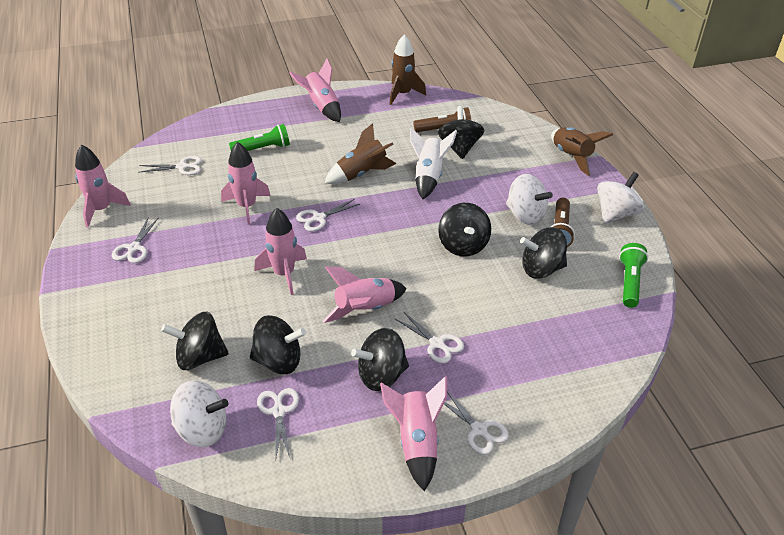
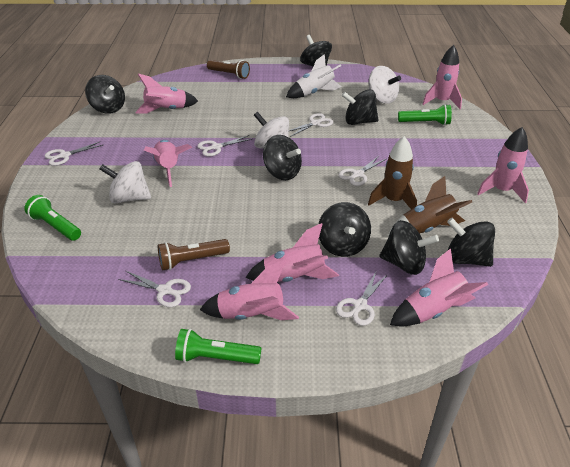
black spinning top: 6 -> 7
brown rocket: 3 -> 2
green flashlight: 2 -> 3
pink rocket: 6 -> 7

